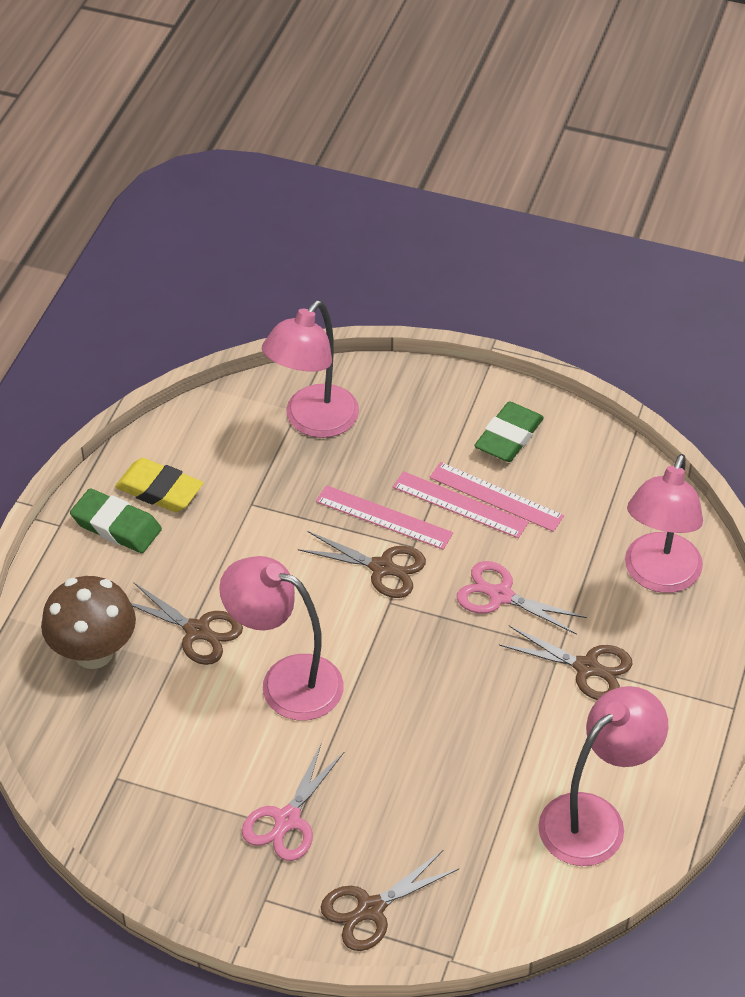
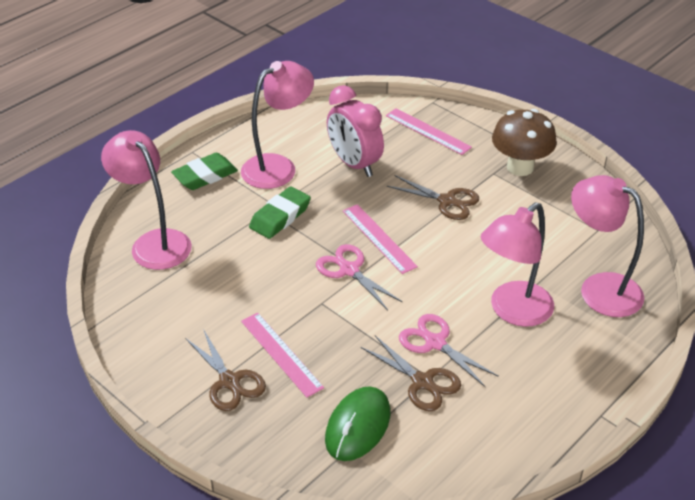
brown scissors: 4 -> 3
green mouse: 0 -> 1
pink clock: 0 -> 1
yellow eraser: 1 -> 0

